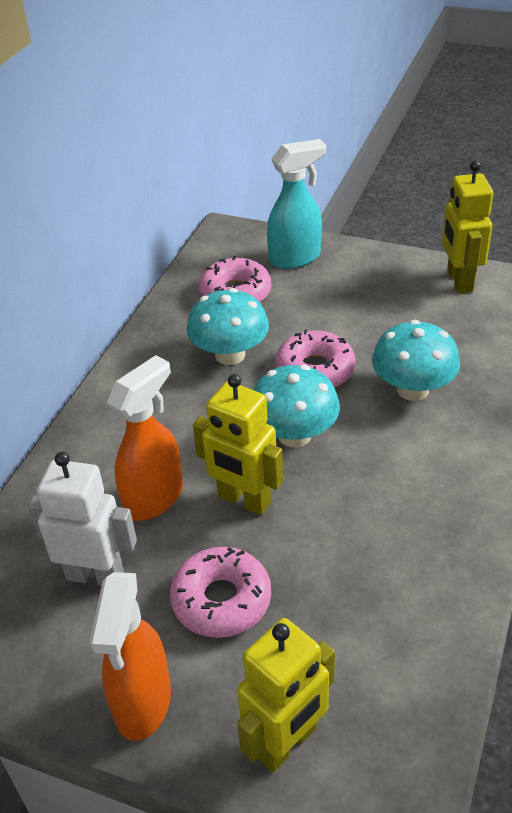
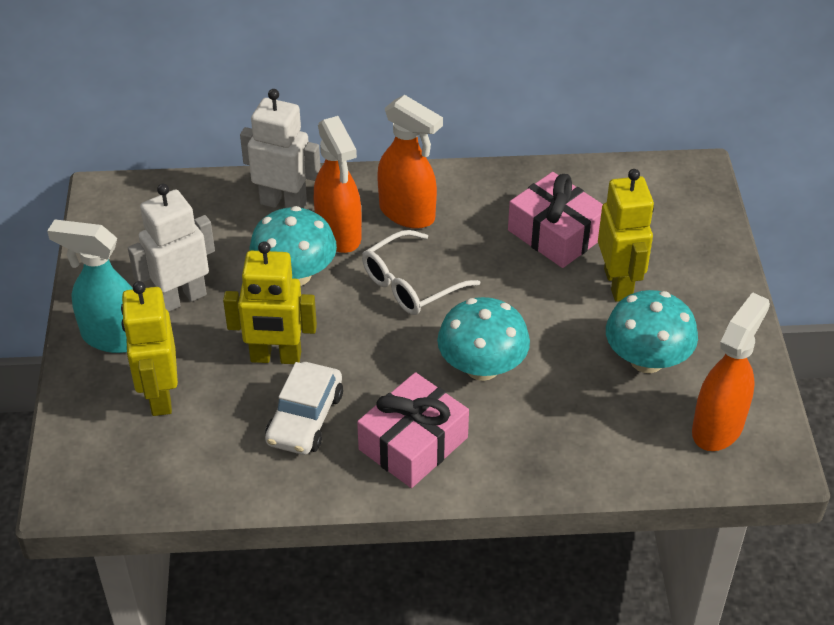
orange spray bottle: 2 -> 3
pink donut: 3 -> 0
pink gift: 0 -> 2
white car: 0 -> 1
white glasses: 0 -> 1
white robot: 1 -> 2

